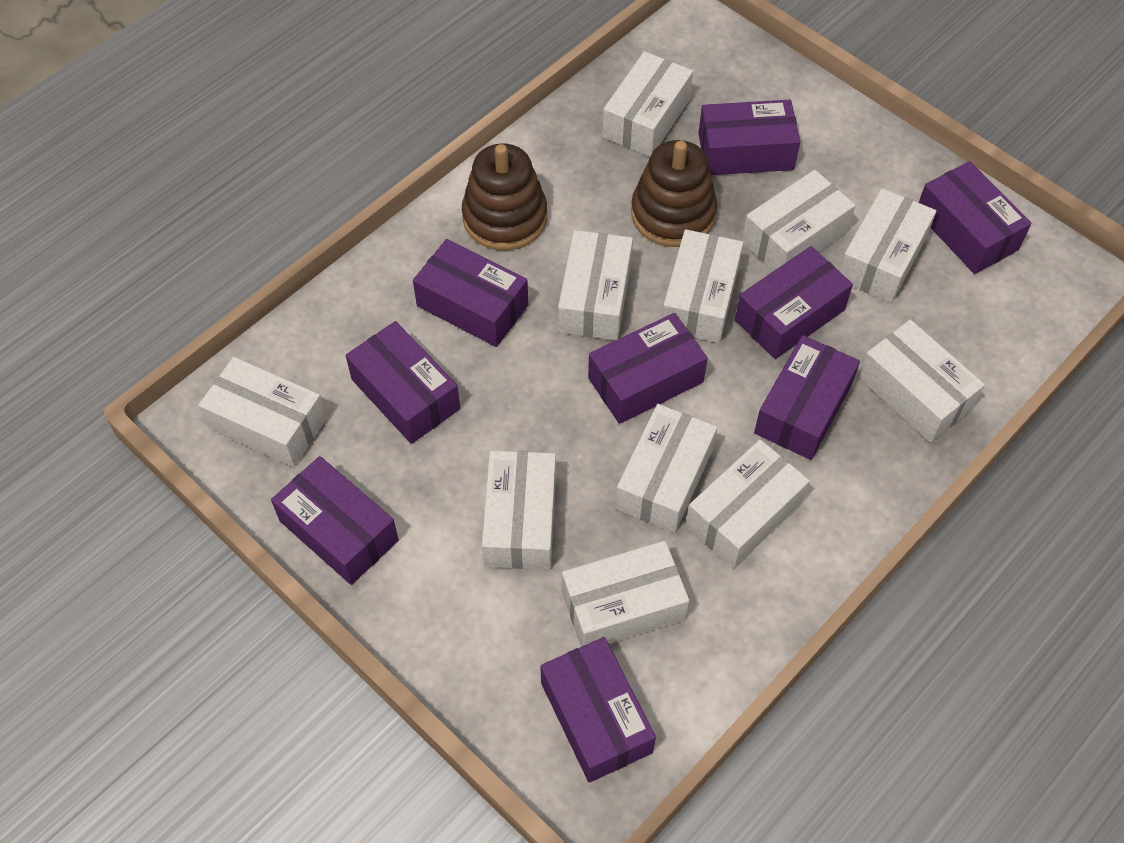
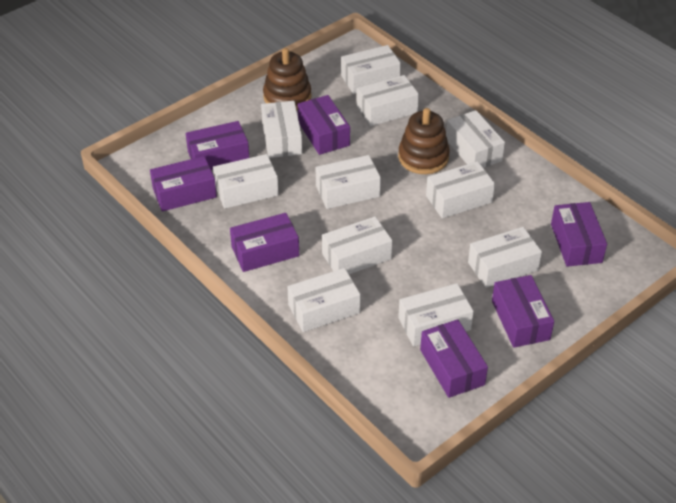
purple box: 9 -> 7

